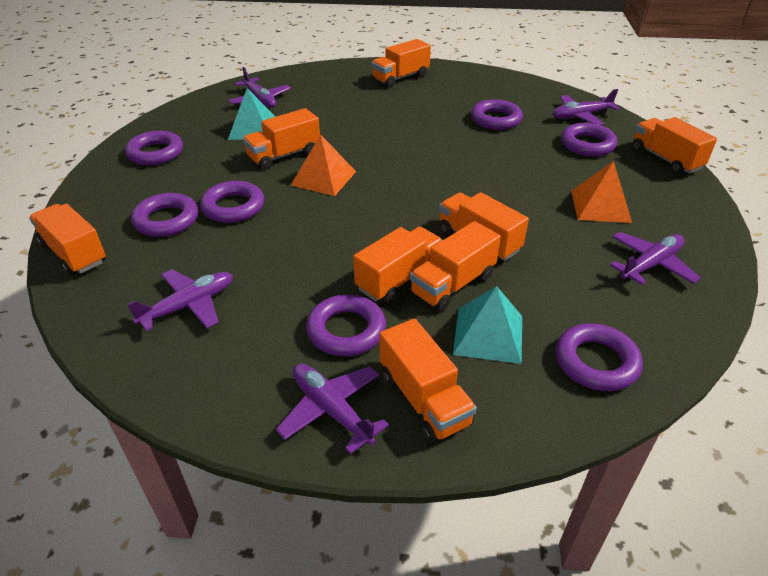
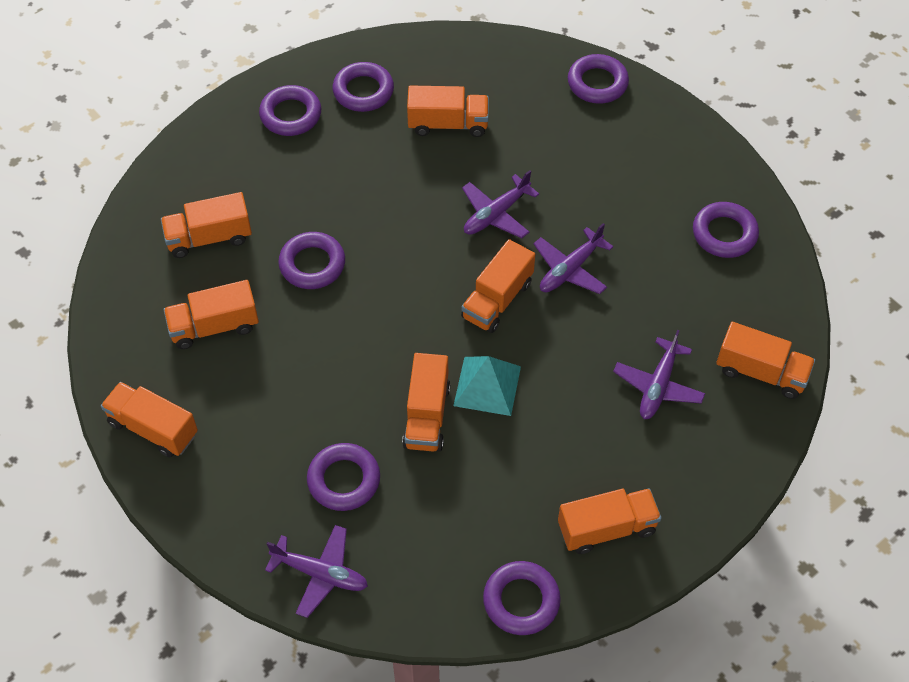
orange pyramid: 2 -> 0
purple plane: 5 -> 4
turquoise pyramid: 2 -> 1

